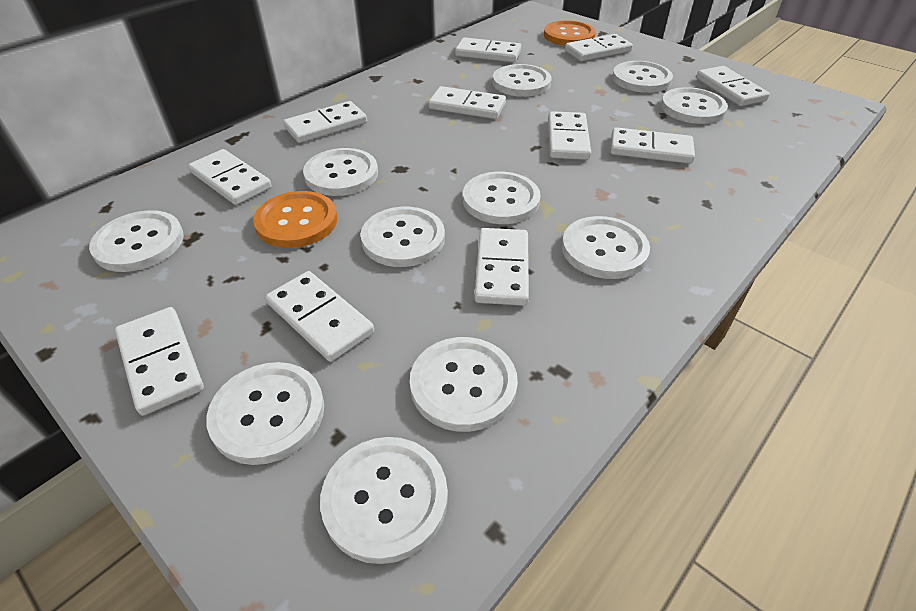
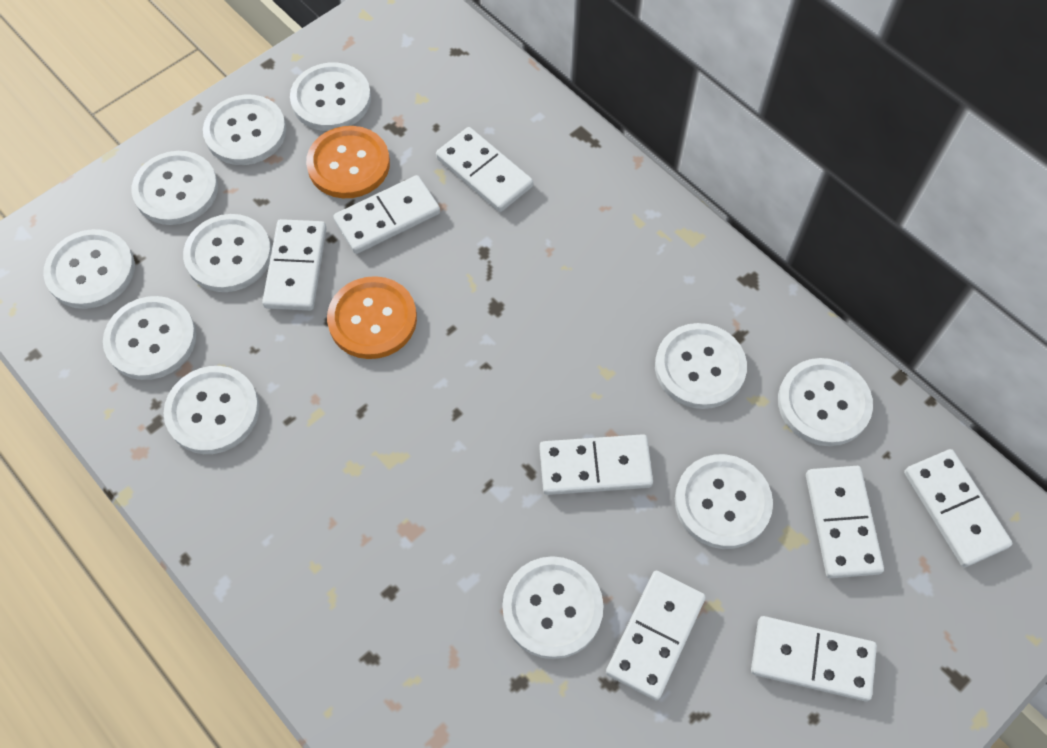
white domino: 11 -> 8

